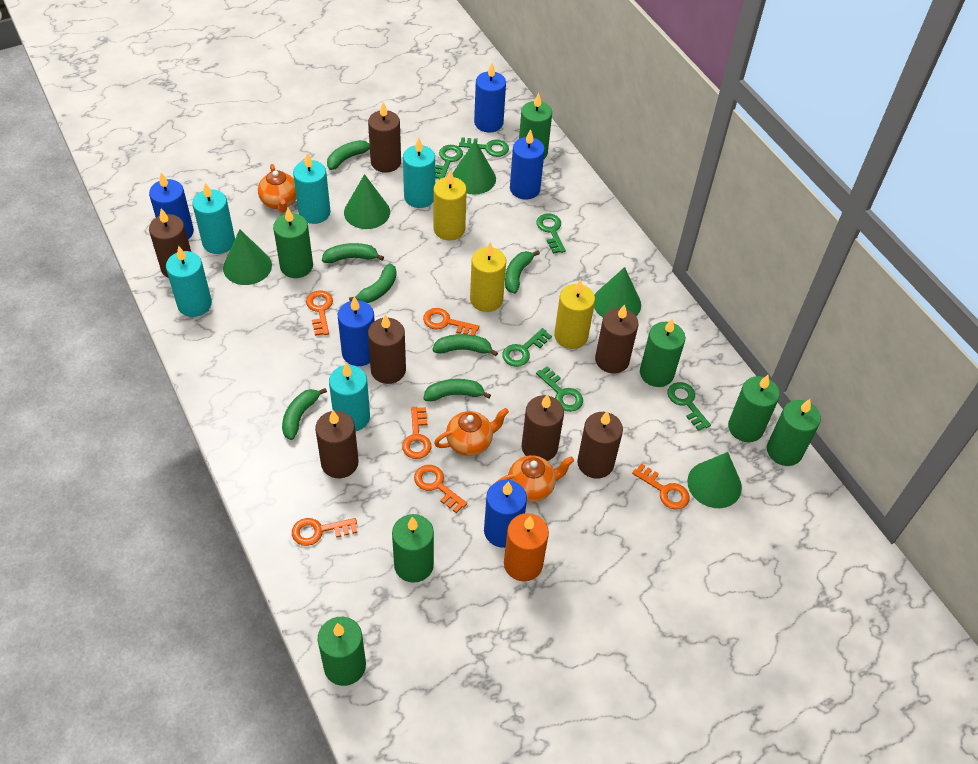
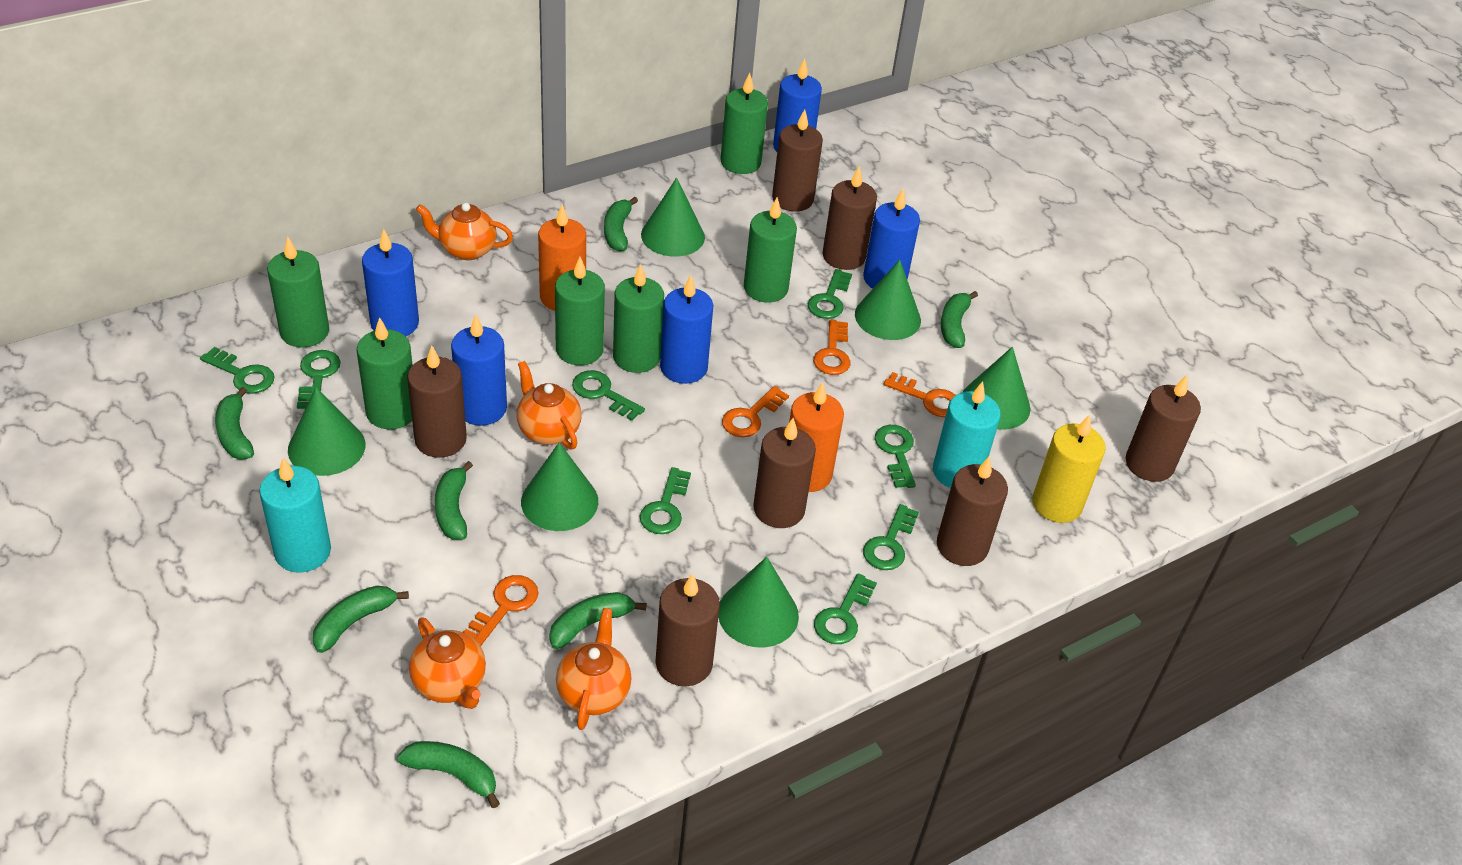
green candle: 7 -> 6
green cone: 5 -> 6
green key: 6 -> 8
orange candle: 1 -> 2
orange key: 6 -> 4
orange teapot: 3 -> 4
turquoise candle: 5 -> 2
yellow candle: 3 -> 1

